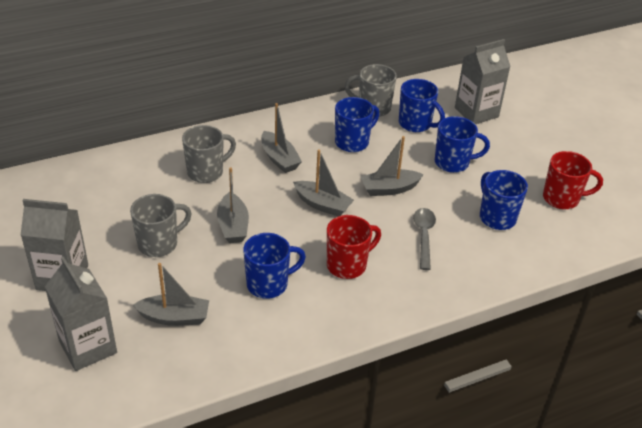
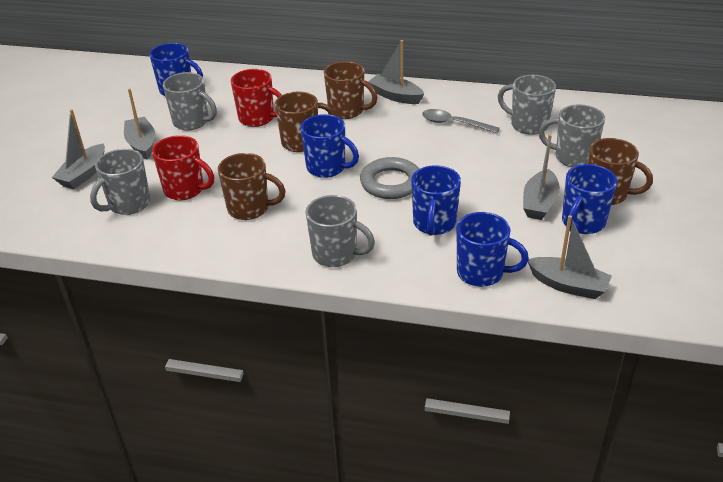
brown mug: 0 -> 4
grey carton: 3 -> 0
grey mug: 3 -> 5
grey ring: 0 -> 1

